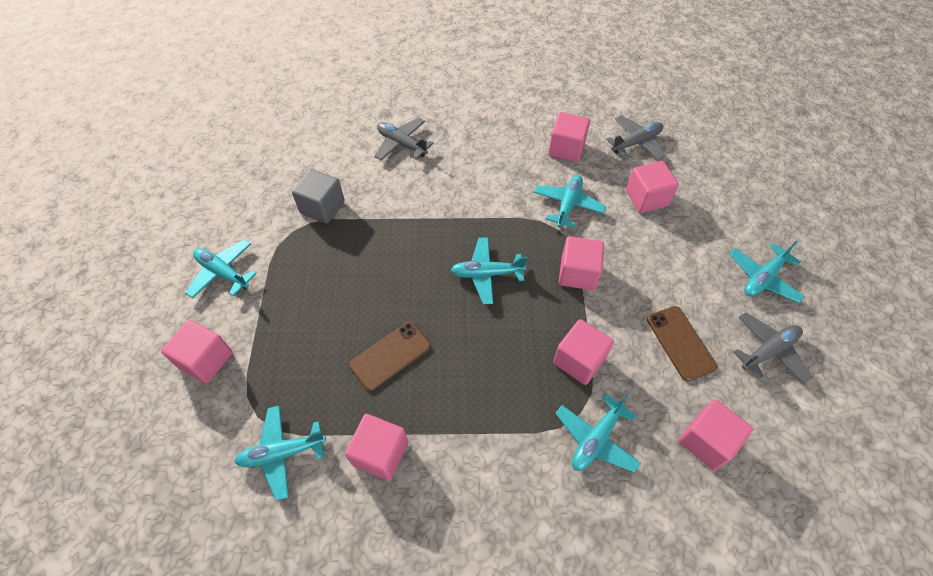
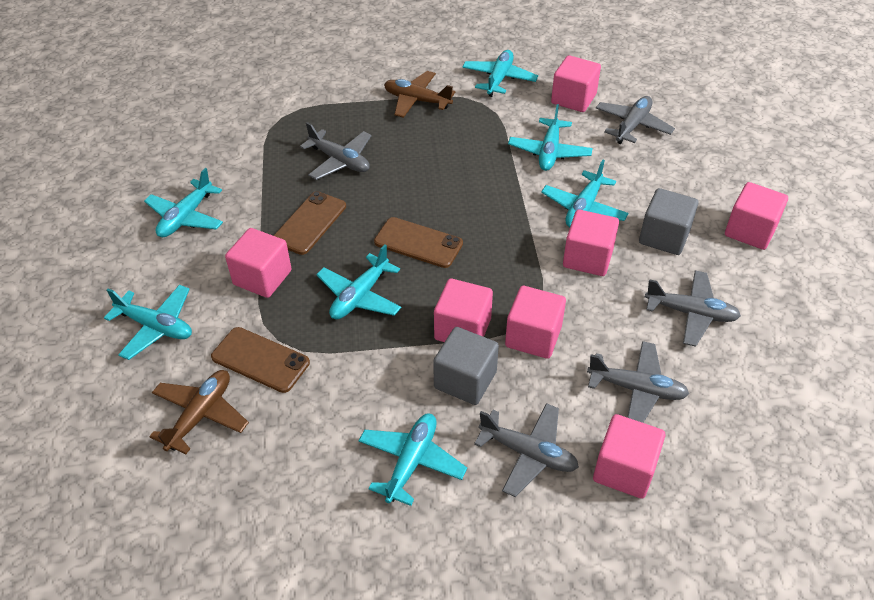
brown phone: 2 -> 3
brown plane: 0 -> 2
grey cube: 1 -> 2
grey plane: 3 -> 5
turquoise plane: 6 -> 7

